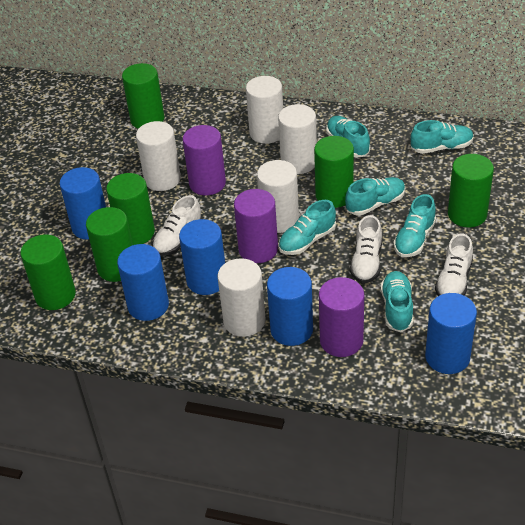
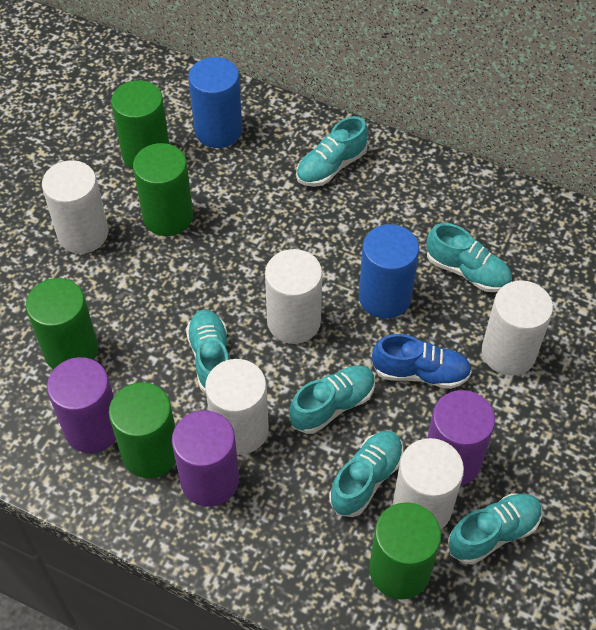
blue cylinder: 5 -> 2
blue shoe: 0 -> 1
green cylinder: 6 -> 5
white shoe: 3 -> 0

